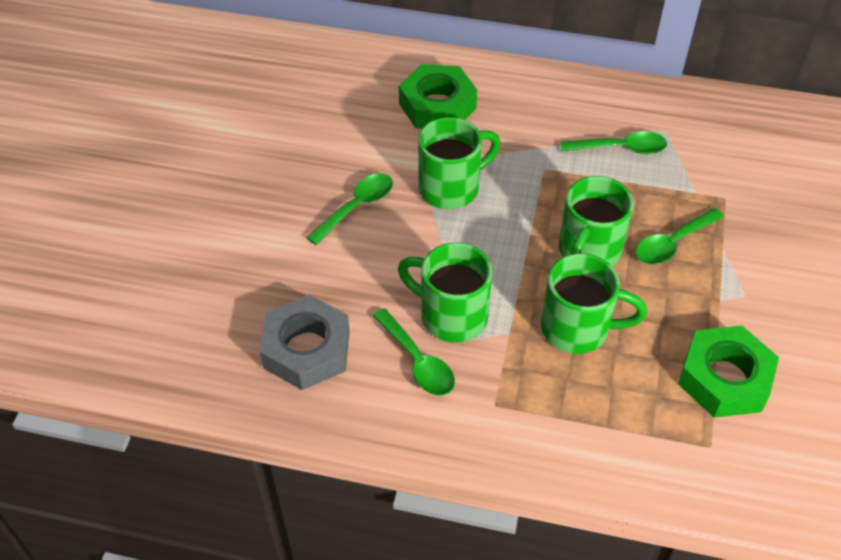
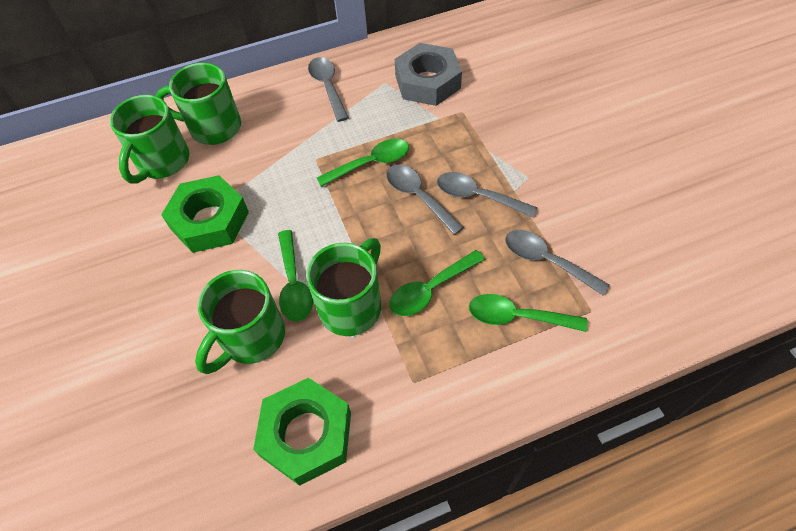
grey spoon: 0 -> 4

